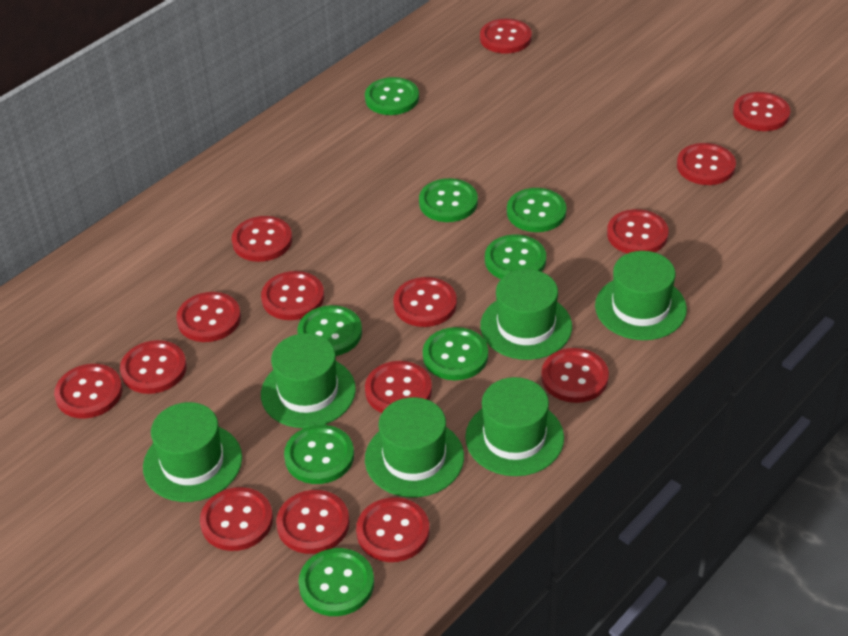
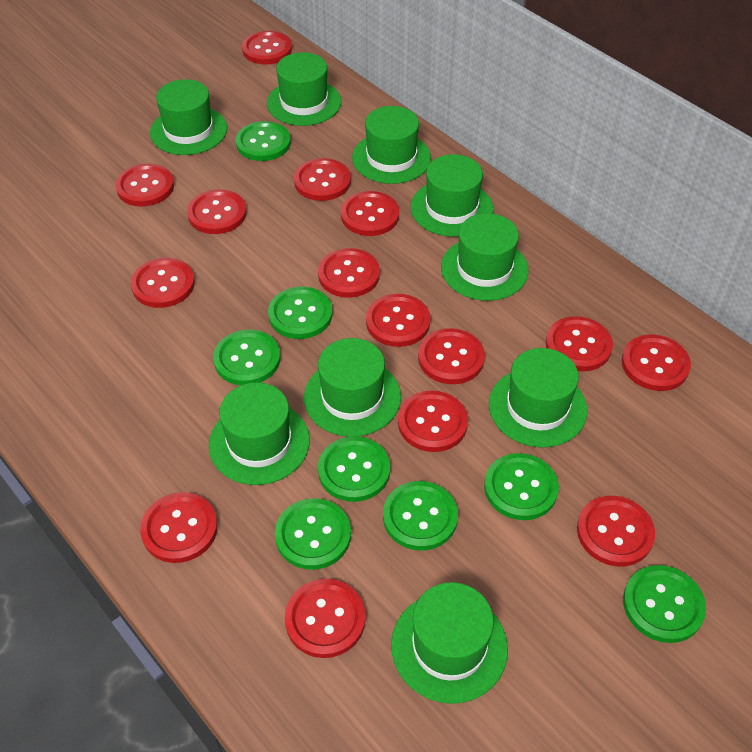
green hat: 6 -> 9

